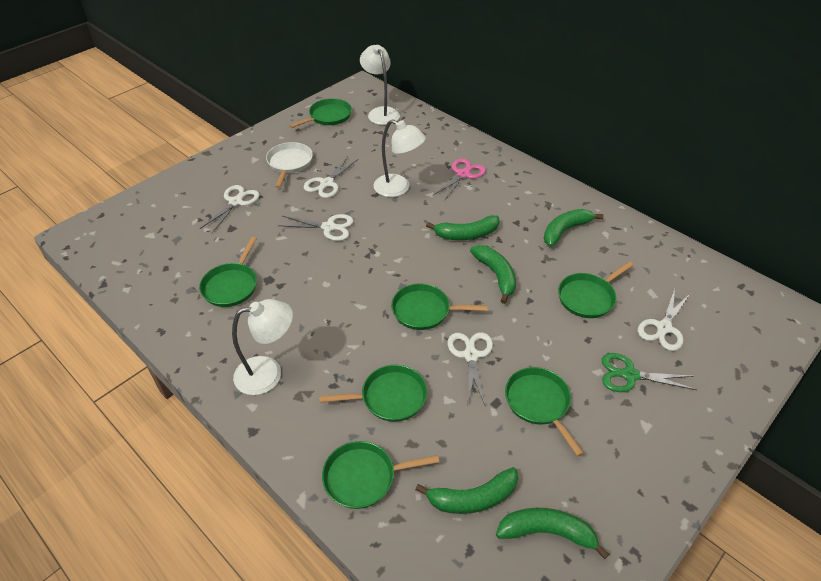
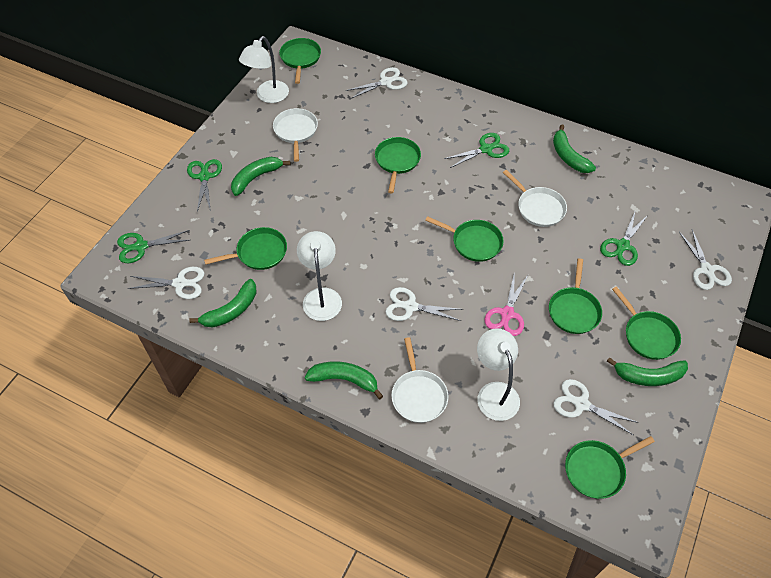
green scissors: 1 -> 4
white pan: 1 -> 3

